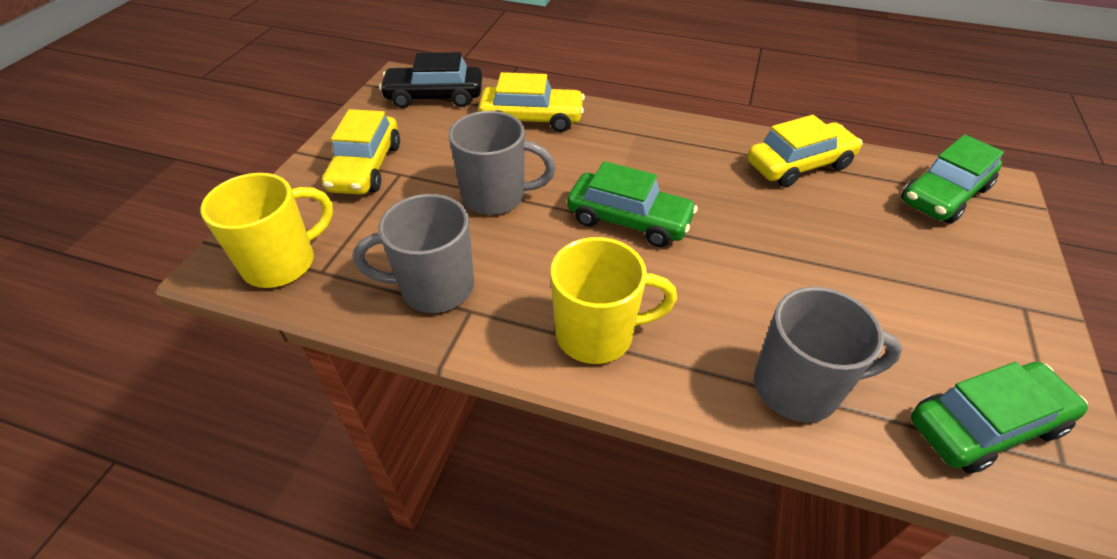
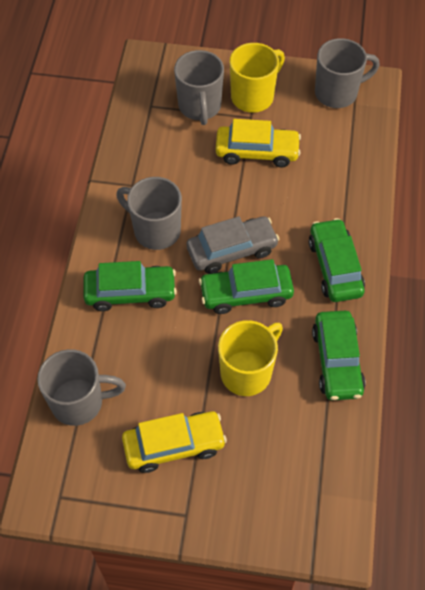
black car: 1 -> 0
green car: 3 -> 4
grey car: 0 -> 1
grey mug: 3 -> 4
yellow car: 3 -> 2

